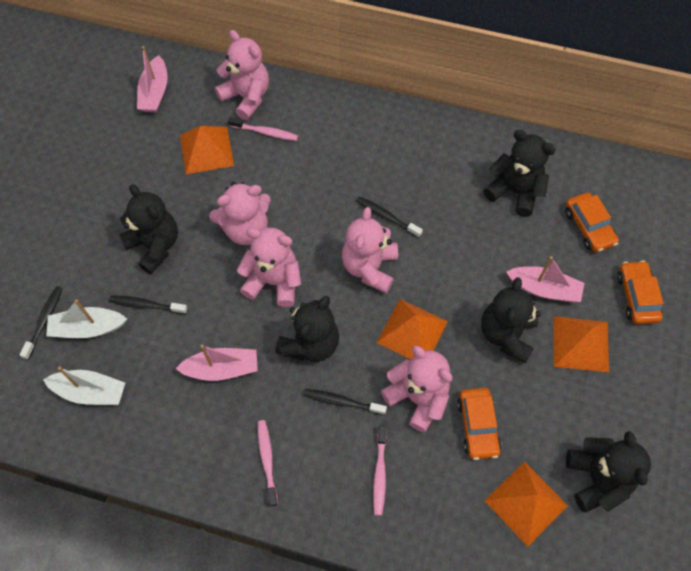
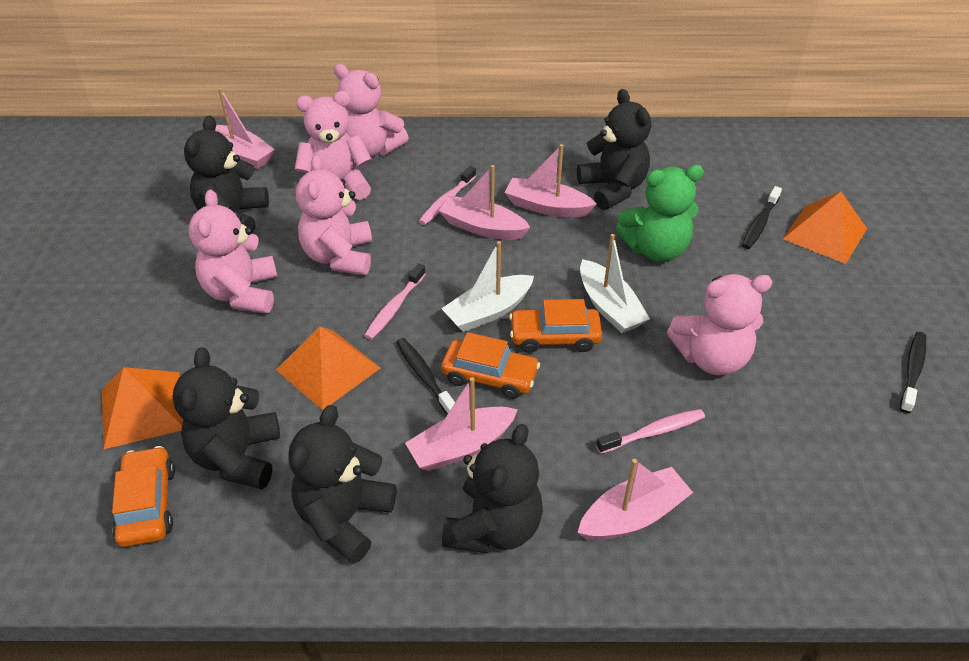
black toothbrush: 4 -> 3
green teddy bear: 0 -> 1
orange pyramid: 4 -> 3
pink boat: 3 -> 5

